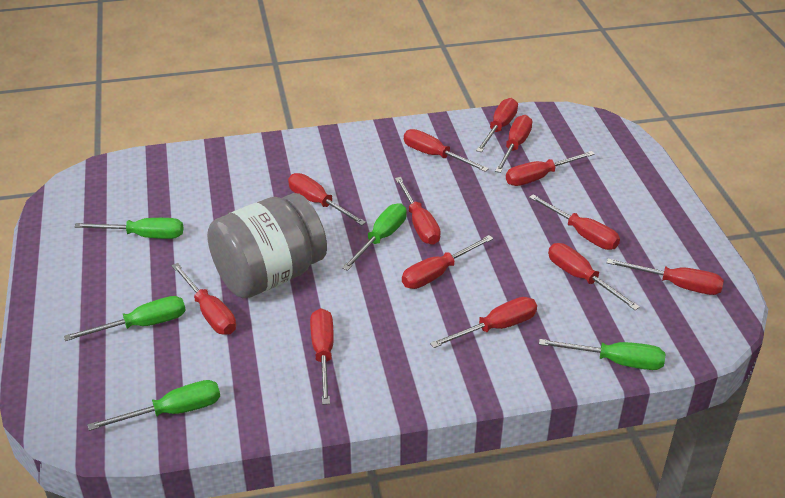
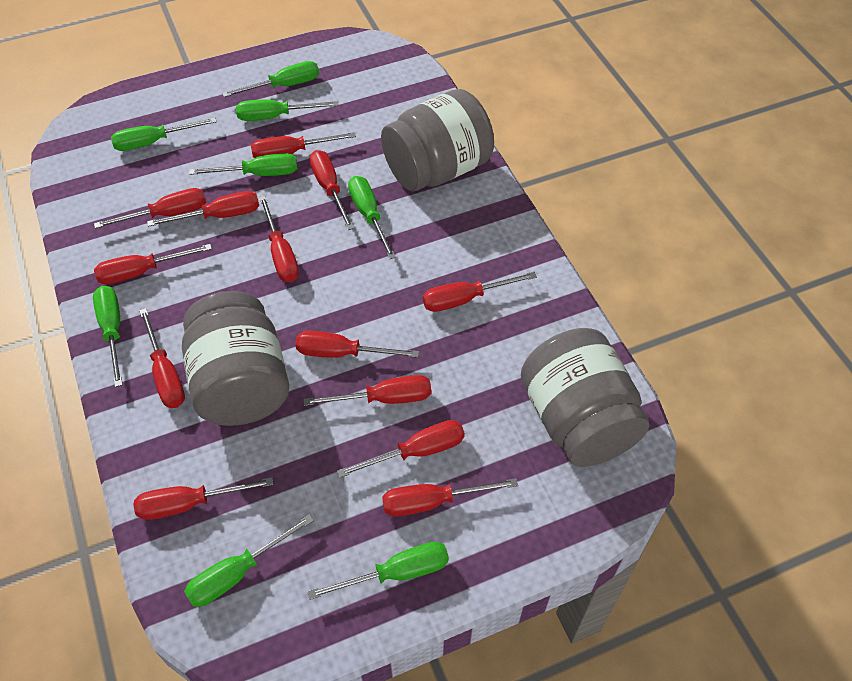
green screwdriver: 5 -> 8
grey jar: 1 -> 3

